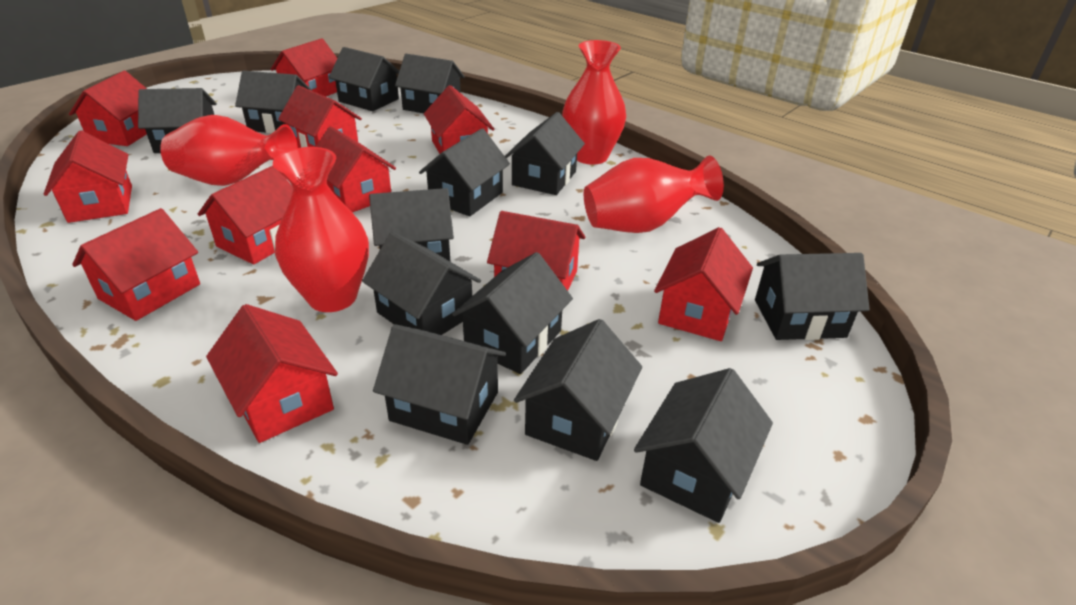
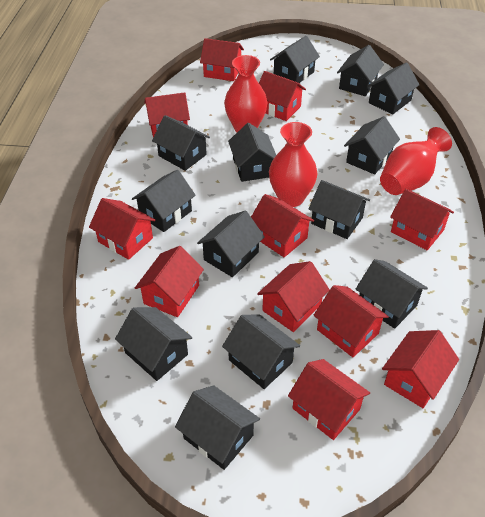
red vase: 4 -> 3

